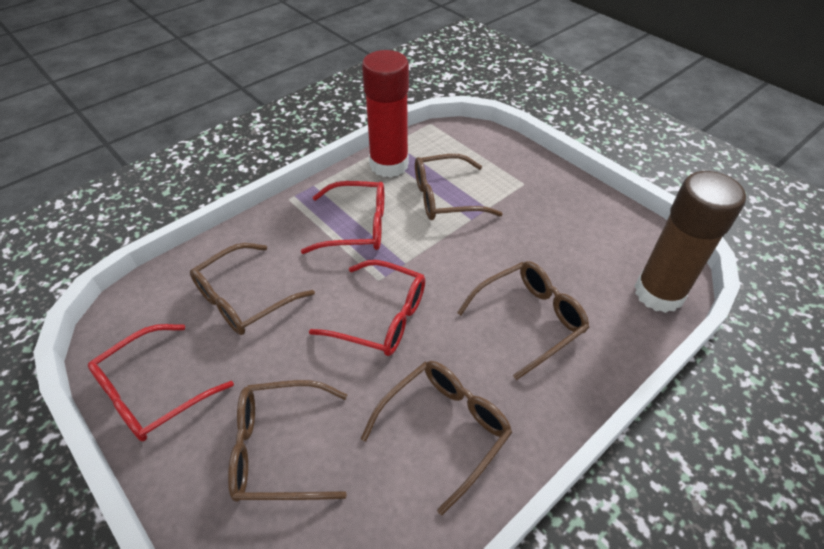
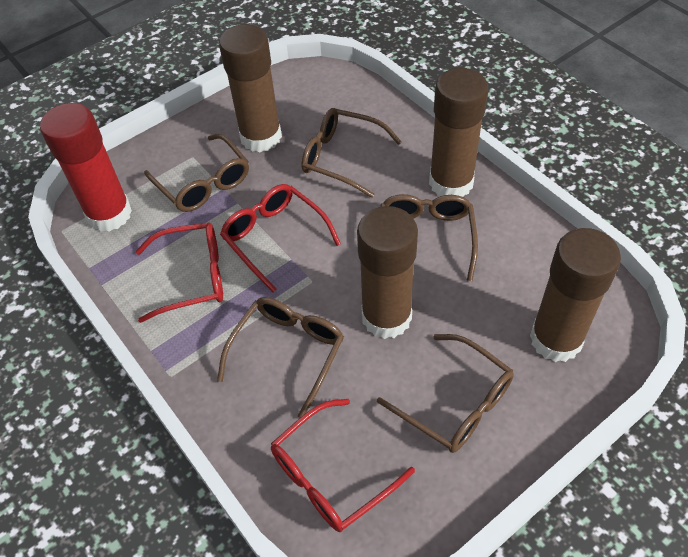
brown glue stick: 1 -> 4

